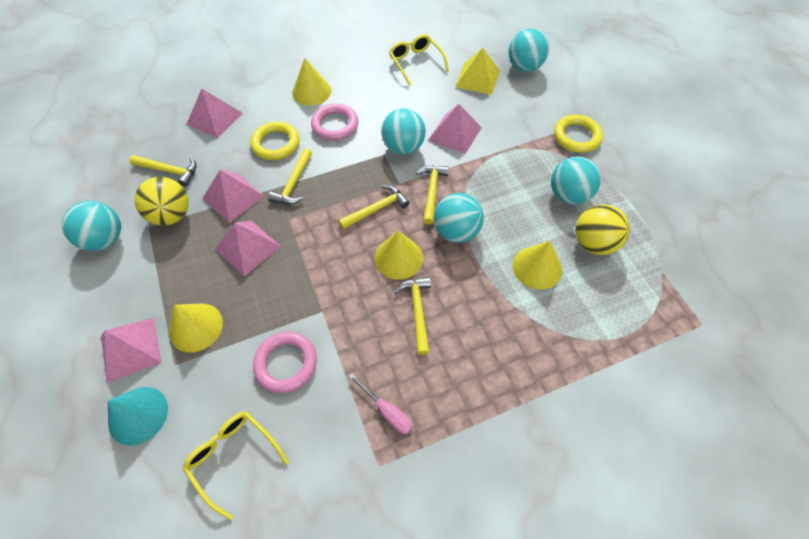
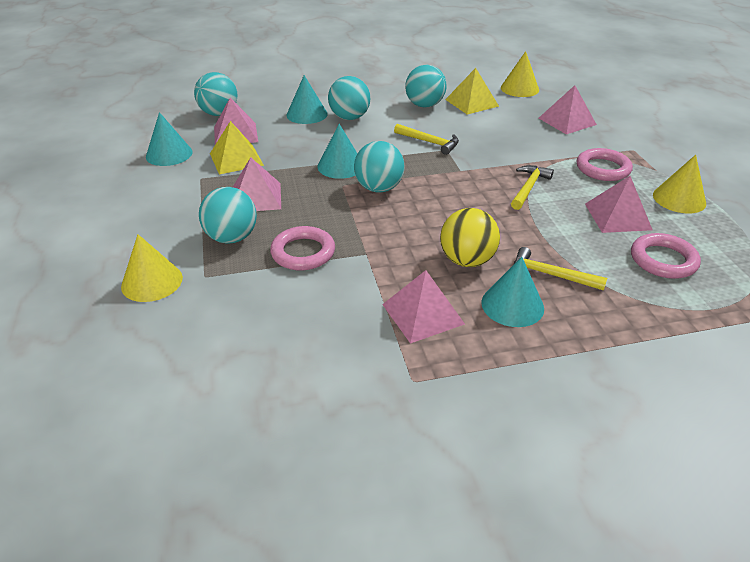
pink ring: 2 -> 3
pink screwdriver: 1 -> 0
turquoise cone: 1 -> 4
yellow ball: 2 -> 1
yellow cone: 4 -> 3
yellow glasses: 2 -> 0
yellow hammer: 5 -> 3
yellow pyramid: 1 -> 2
yellow ring: 2 -> 0

